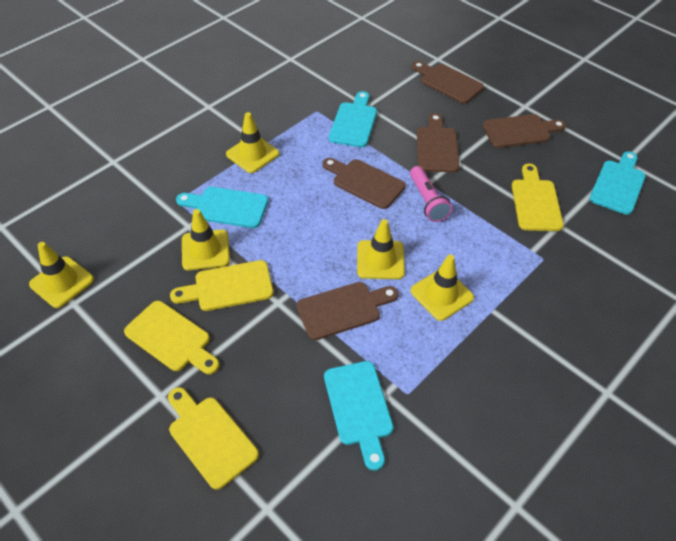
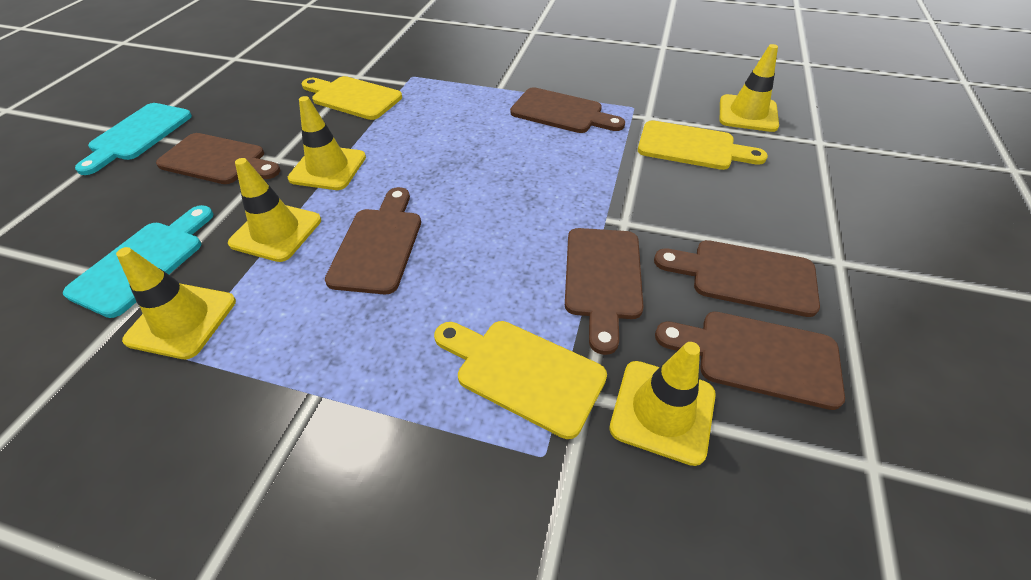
brown cutting board: 5 -> 6
pink flashlight: 1 -> 0
turquoise cutting board: 4 -> 2
yellow cutting board: 4 -> 3

